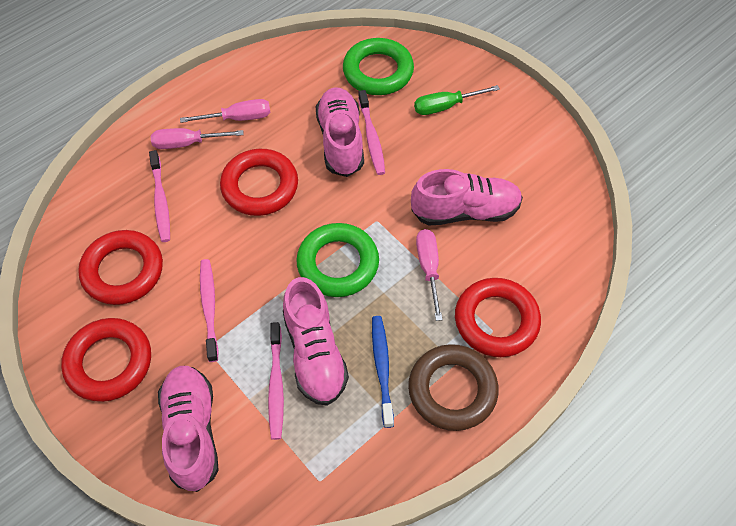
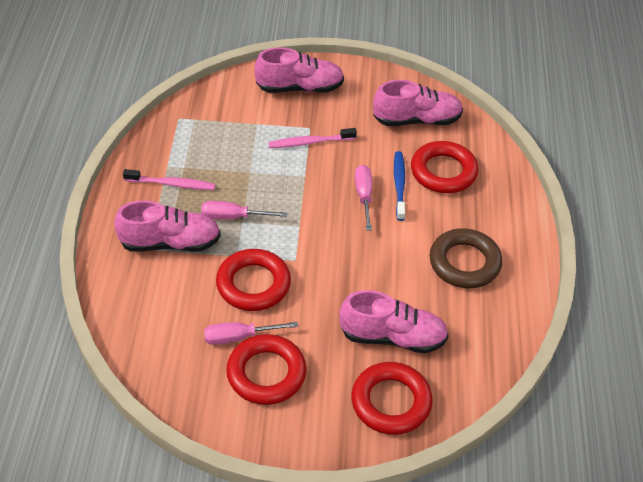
green ring: 2 -> 0
green screwdriver: 1 -> 0
pink toothbrush: 4 -> 2

